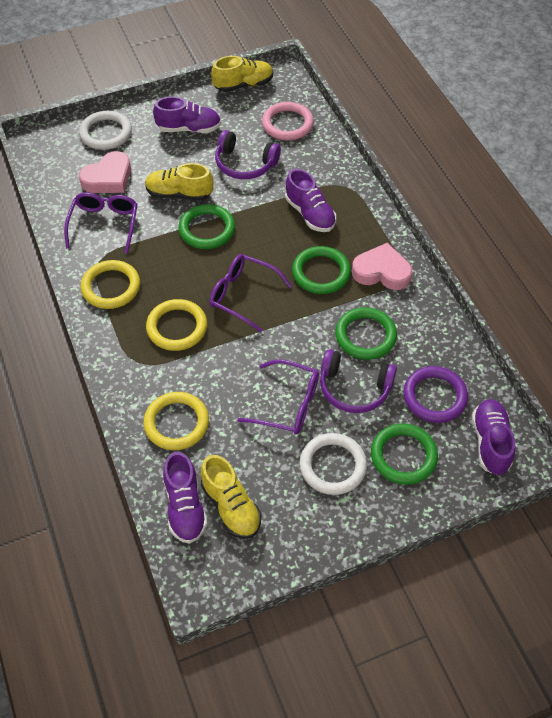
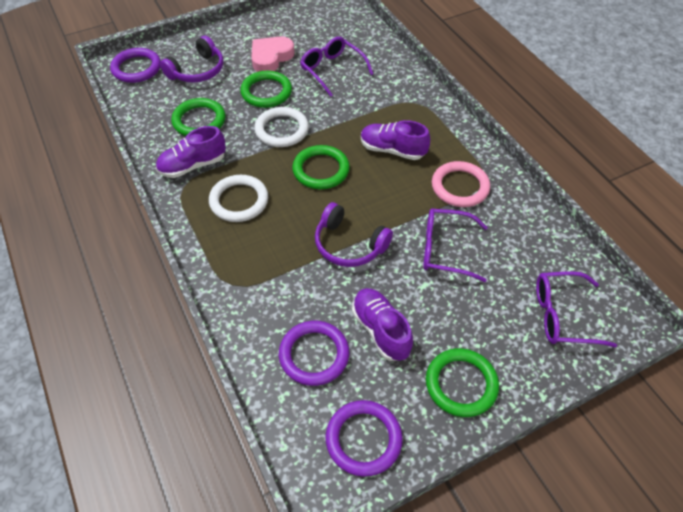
pink heart: 2 -> 1
purple ring: 1 -> 3
purple shoe: 4 -> 3
yellow ring: 3 -> 0
yellow shoe: 3 -> 0

